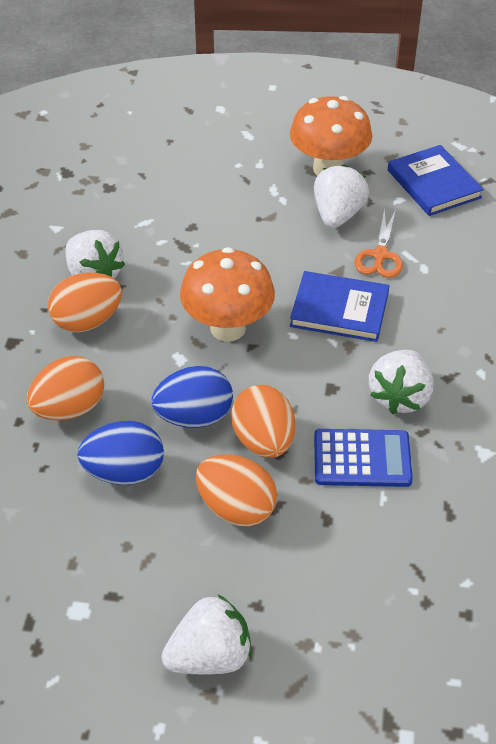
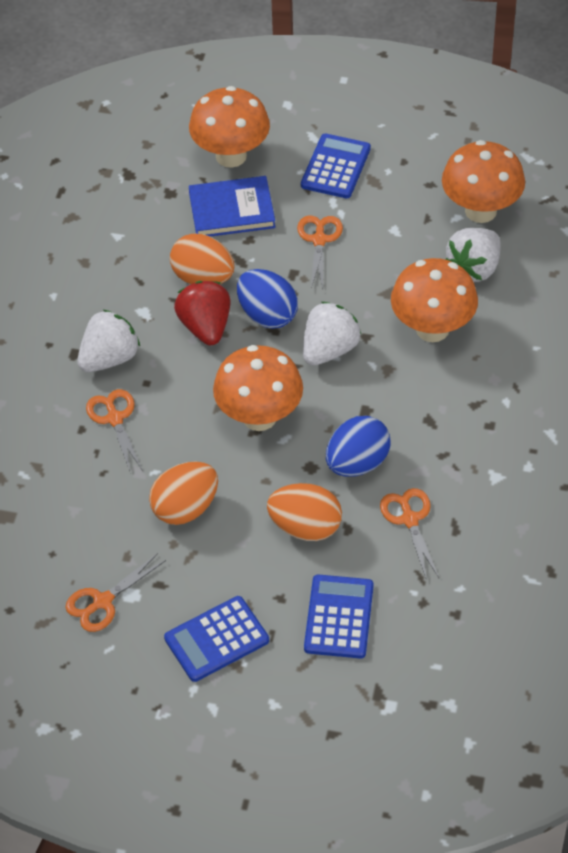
blue book: 2 -> 1
blue calculator: 1 -> 3
orange egg: 4 -> 3
orange mushroom: 2 -> 4
orange scissors: 1 -> 4
red strawberry: 0 -> 1
white strawberry: 4 -> 3

